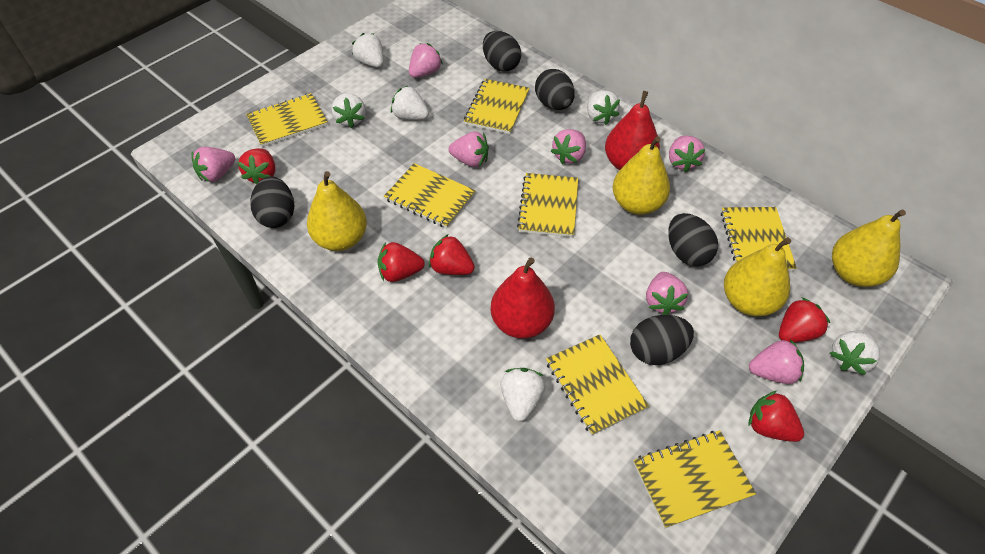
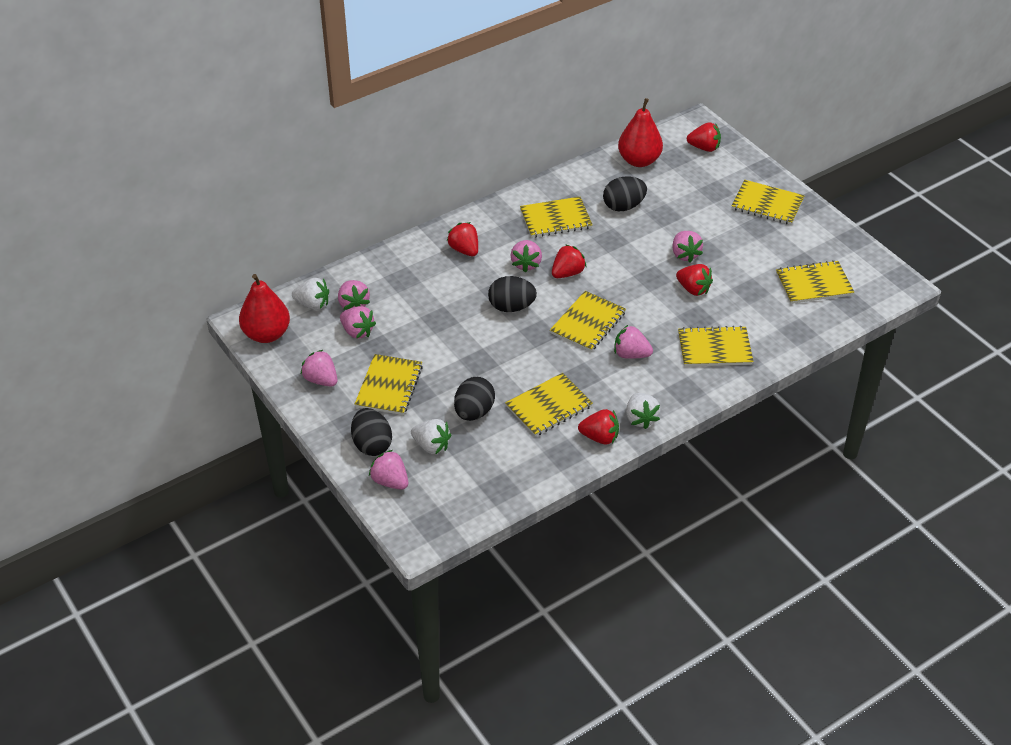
black egg: 5 -> 4
white strawberry: 6 -> 3
yellow pear: 4 -> 0

